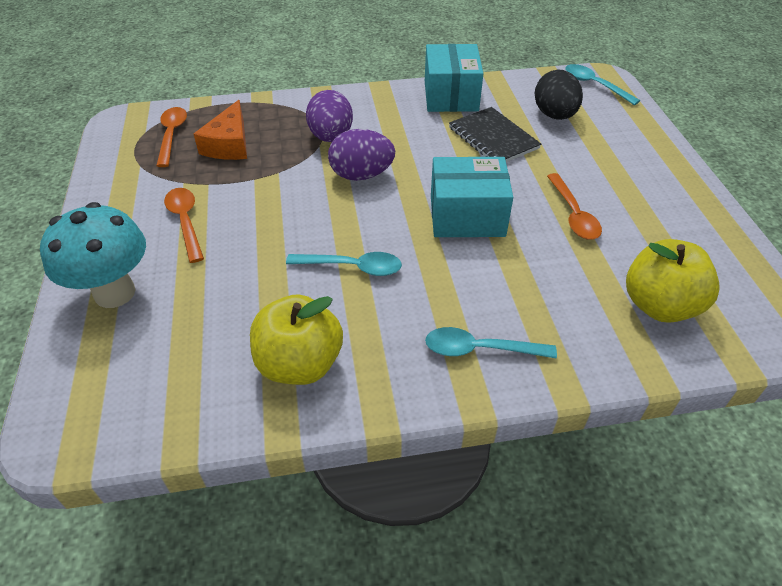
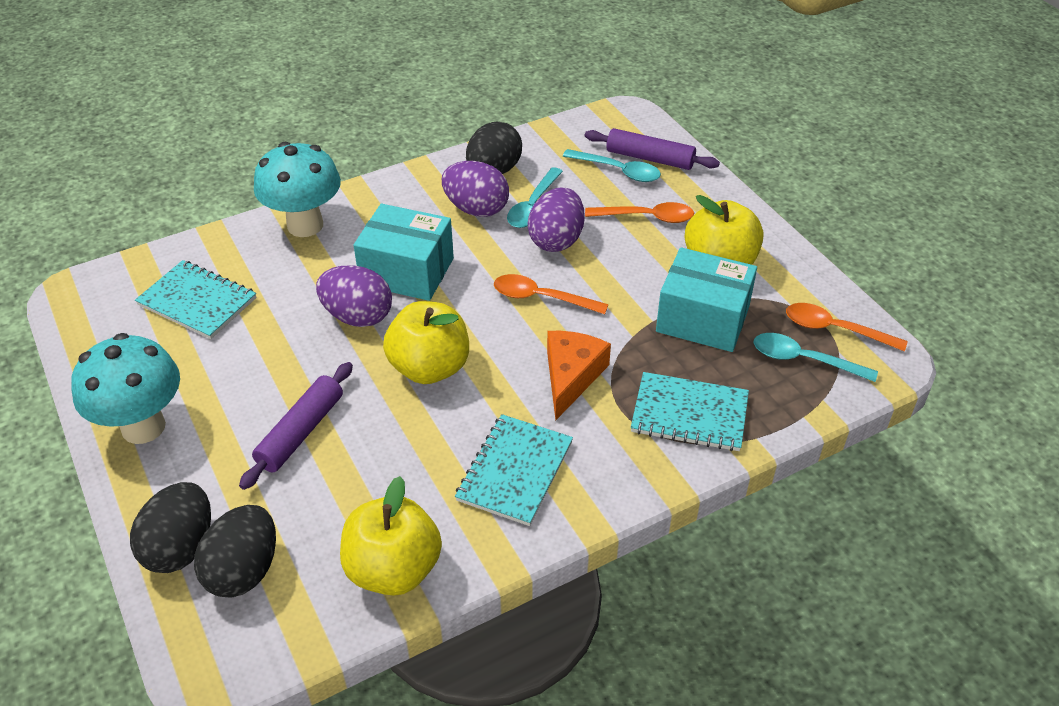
black egg: 1 -> 3
black notebook: 1 -> 0
purple egg: 2 -> 3
purple rolling pin: 0 -> 2
turquoise mushroom: 1 -> 2
turquoise notebook: 0 -> 3
yellow apple: 2 -> 3

